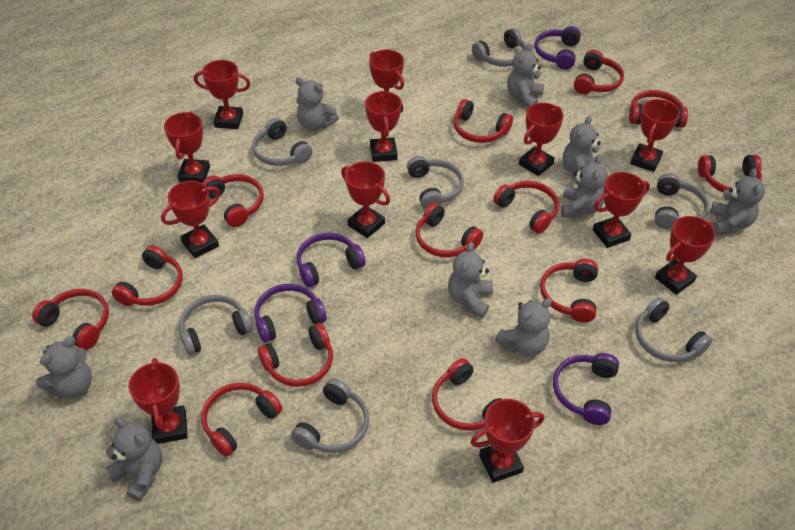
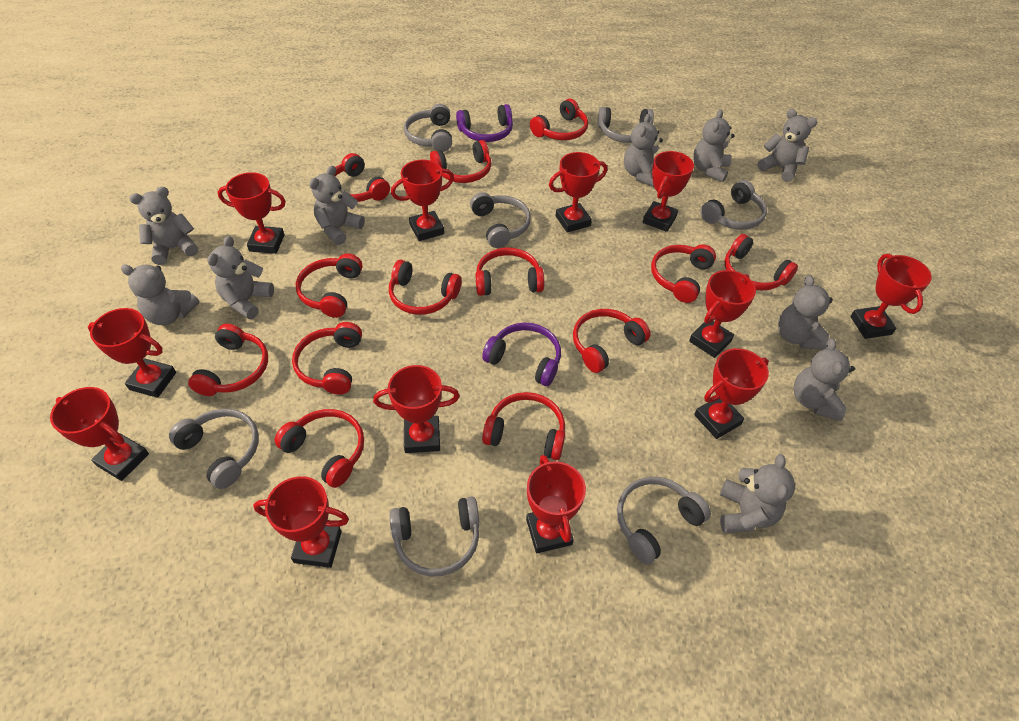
grey teddy bear: 9 -> 10
purple headphones: 4 -> 2

